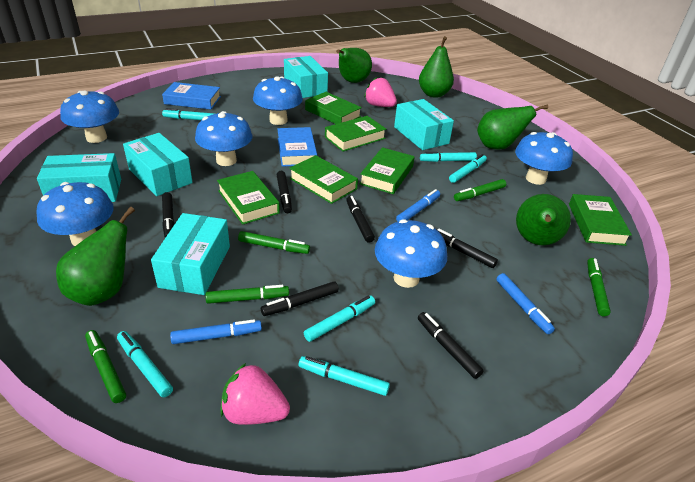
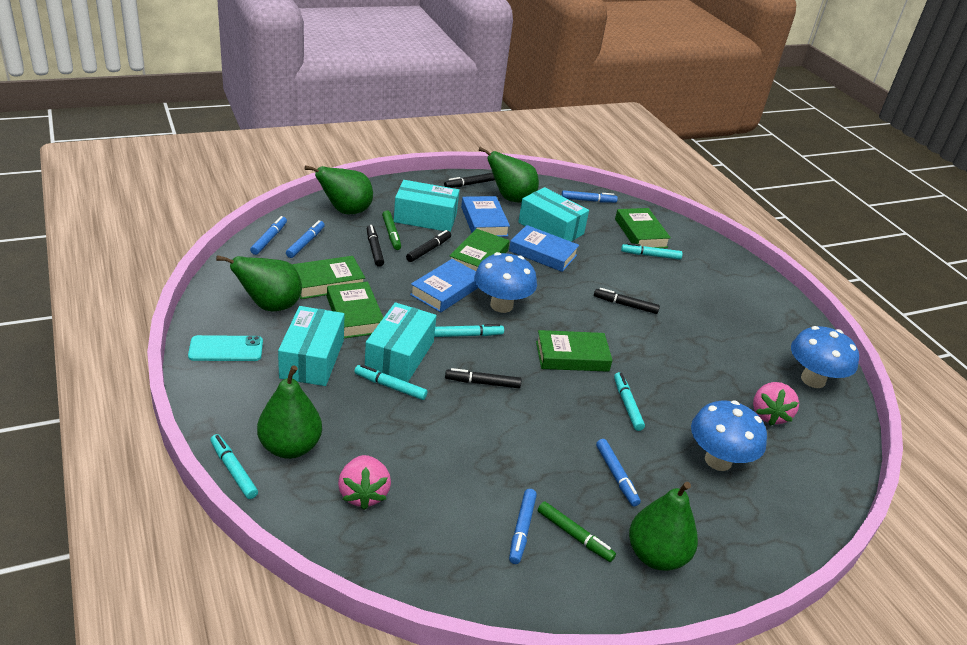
black marker: 6 -> 5
blue book: 2 -> 3
blue marker: 3 -> 5
blue mushroom: 6 -> 3
green book: 6 -> 5
green marker: 5 -> 2
turquoise box: 5 -> 4
turquoise marker: 6 -> 5
turquoise phone: 0 -> 1

